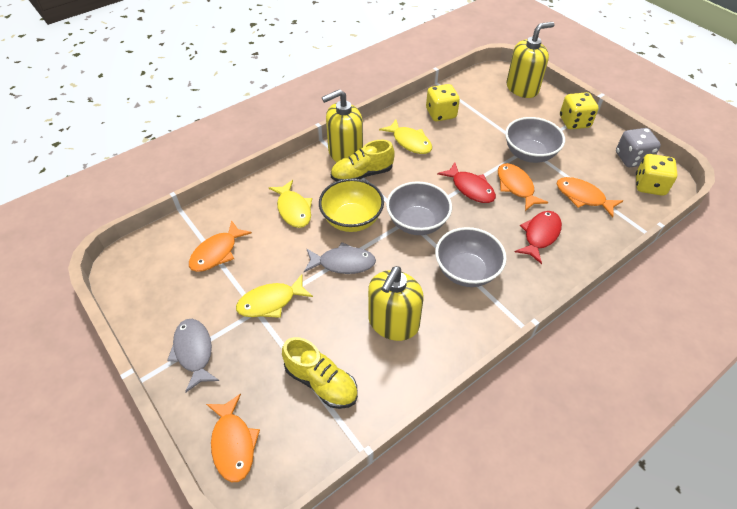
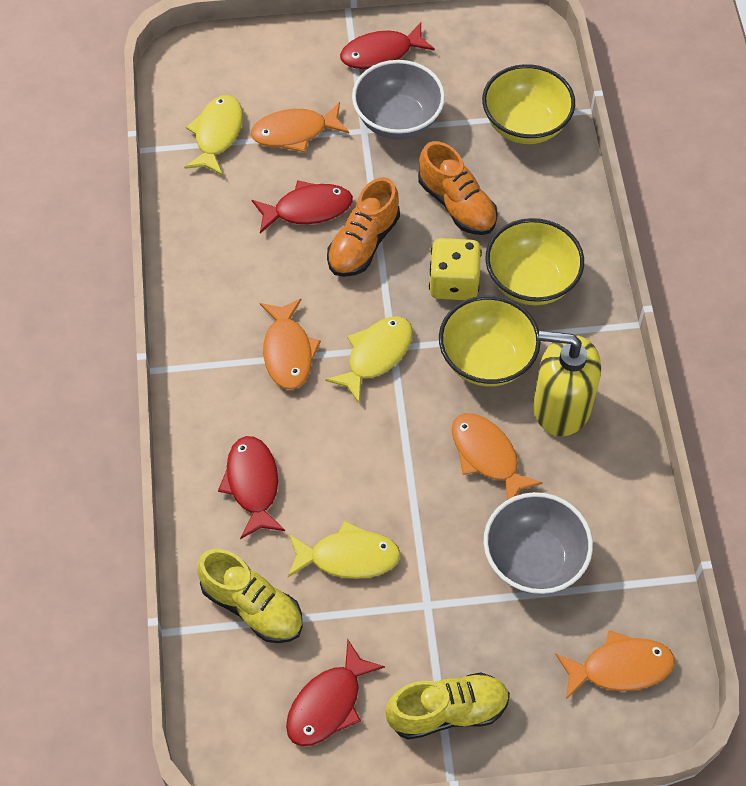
grey bowl: 3 -> 2
grey dice: 1 -> 0
grey fish: 2 -> 0
orange shoe: 0 -> 2
red fish: 2 -> 4
yellow bowl: 1 -> 3
yellow dice: 3 -> 1
yellow soap dispenser: 3 -> 1

